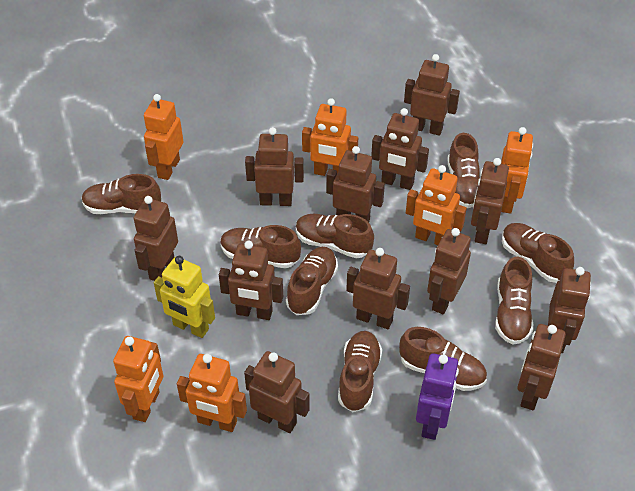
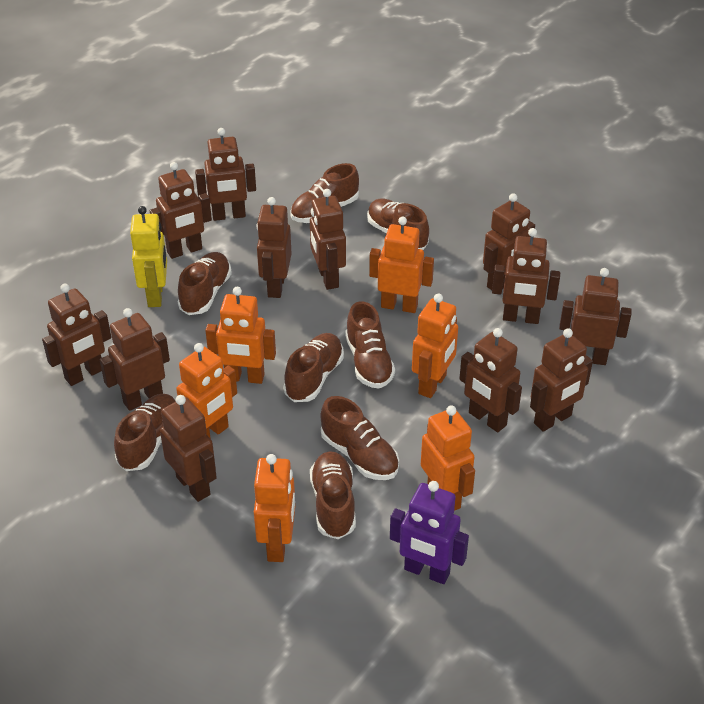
brown shoe: 9 -> 8

